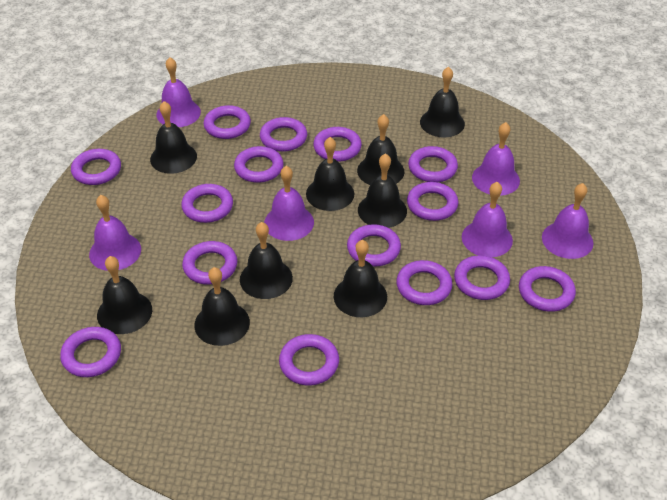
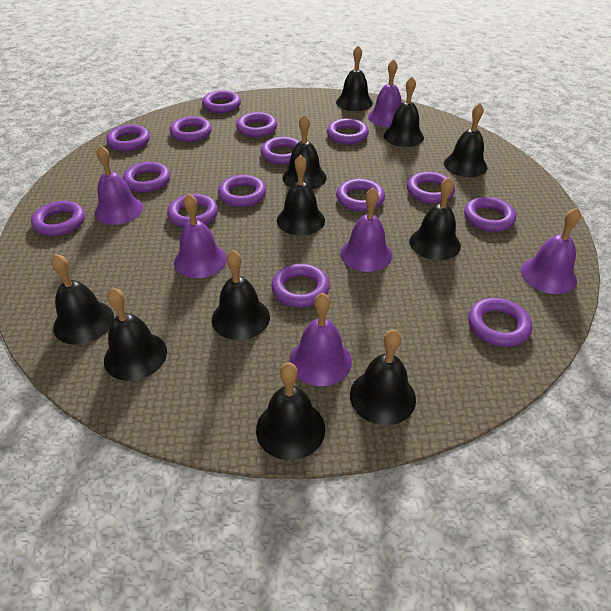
black bell: 9 -> 11

